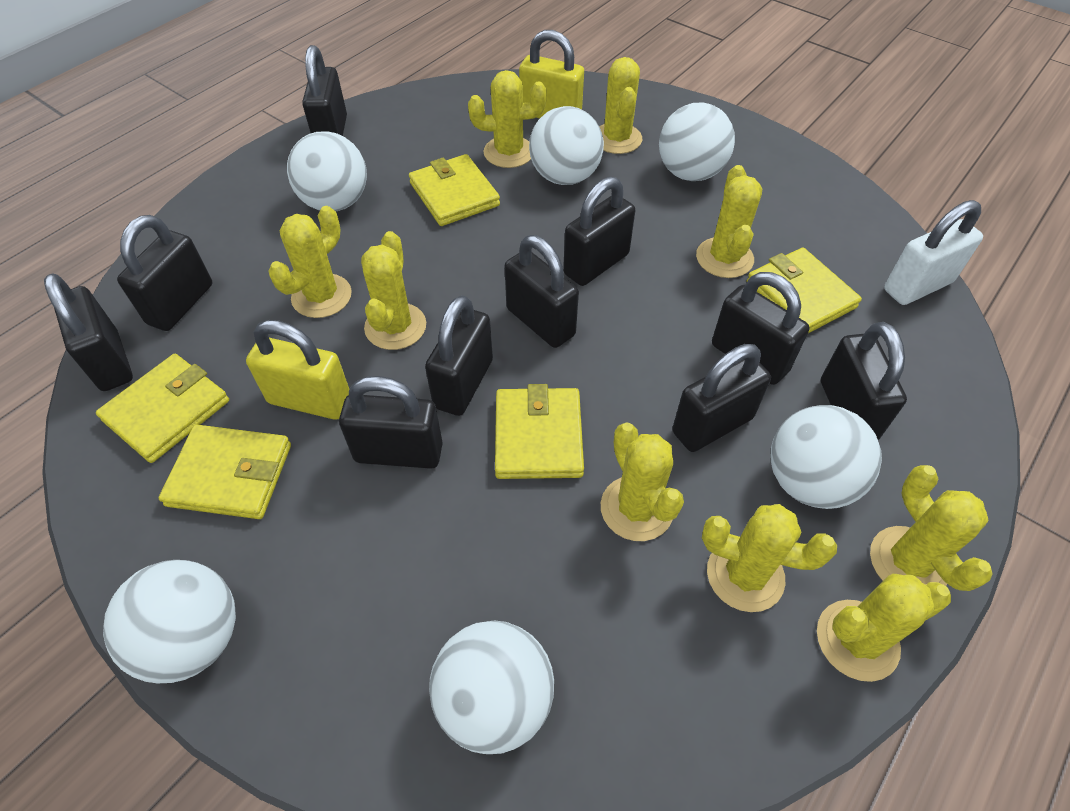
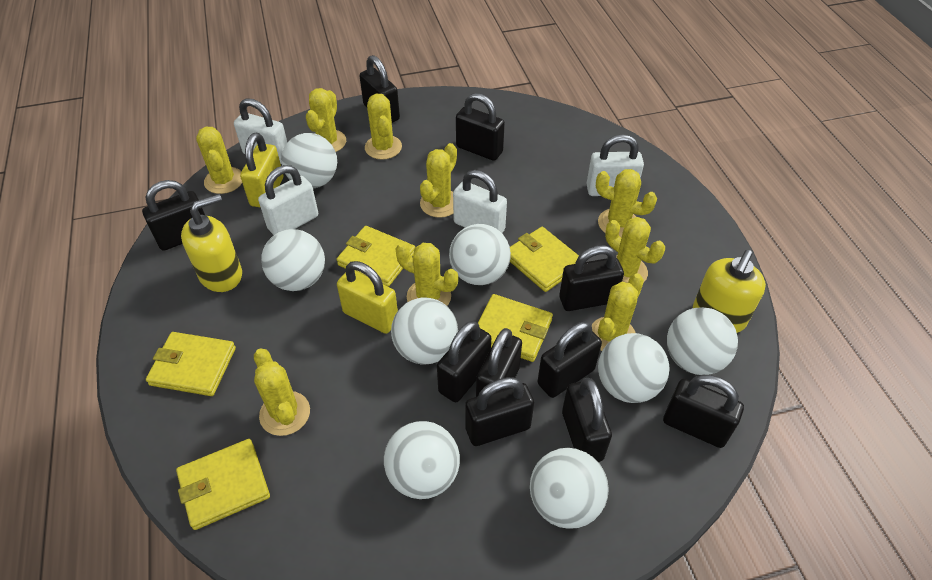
white ball: 6 -> 8
white padlock: 1 -> 4
yellow soap dispenser: 0 -> 2

